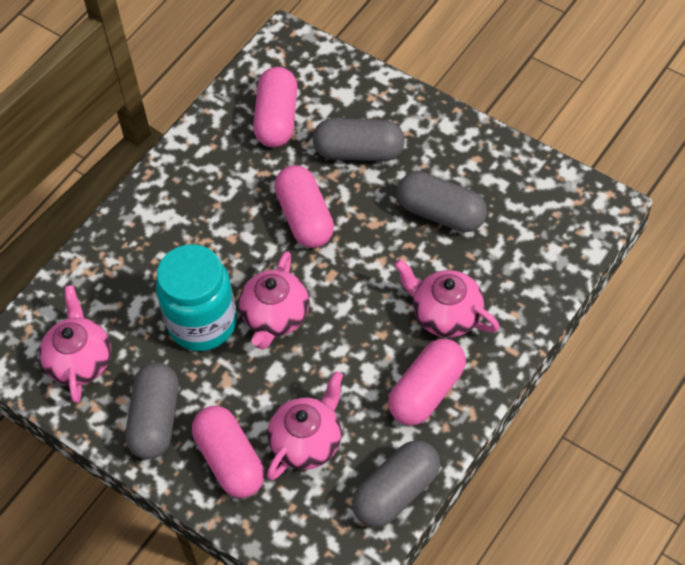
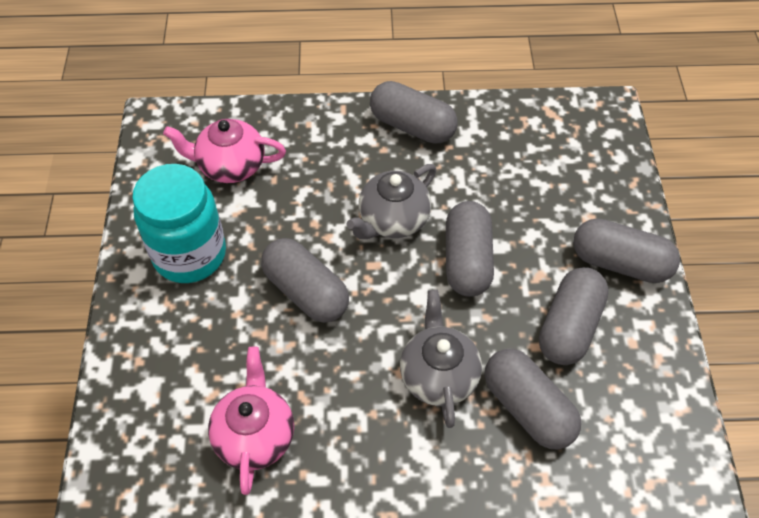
grey capsule: 4 -> 6
grey teapot: 0 -> 2
pink capsule: 4 -> 0
pink teapot: 4 -> 2

